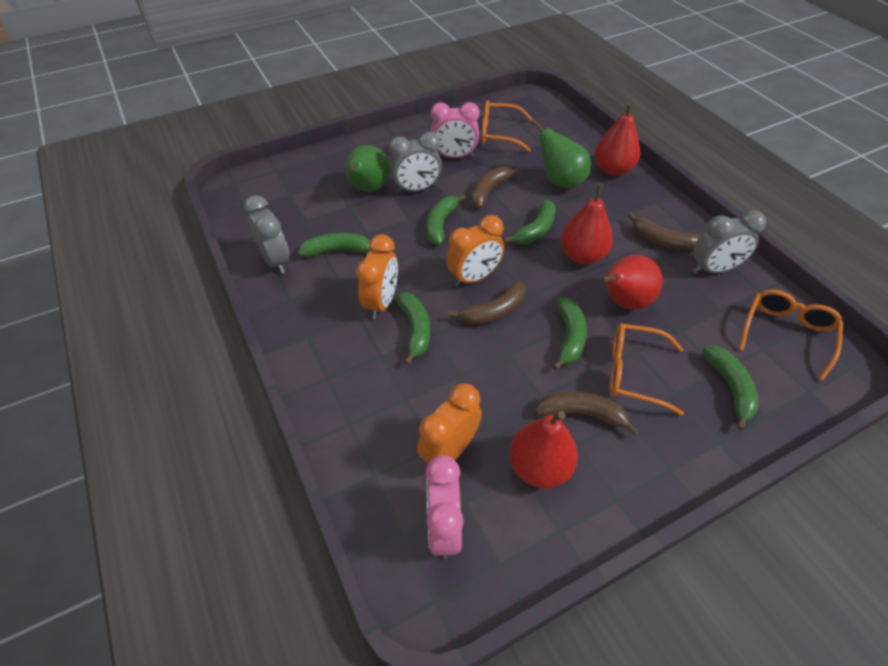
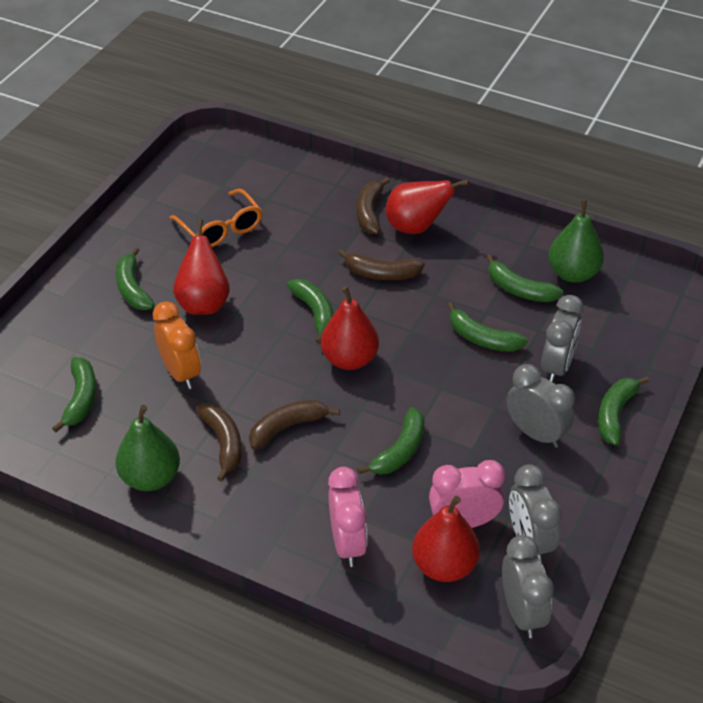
green banana: 6 -> 7
grey clock: 3 -> 4
orange clock: 3 -> 1
orange glasses: 3 -> 1

